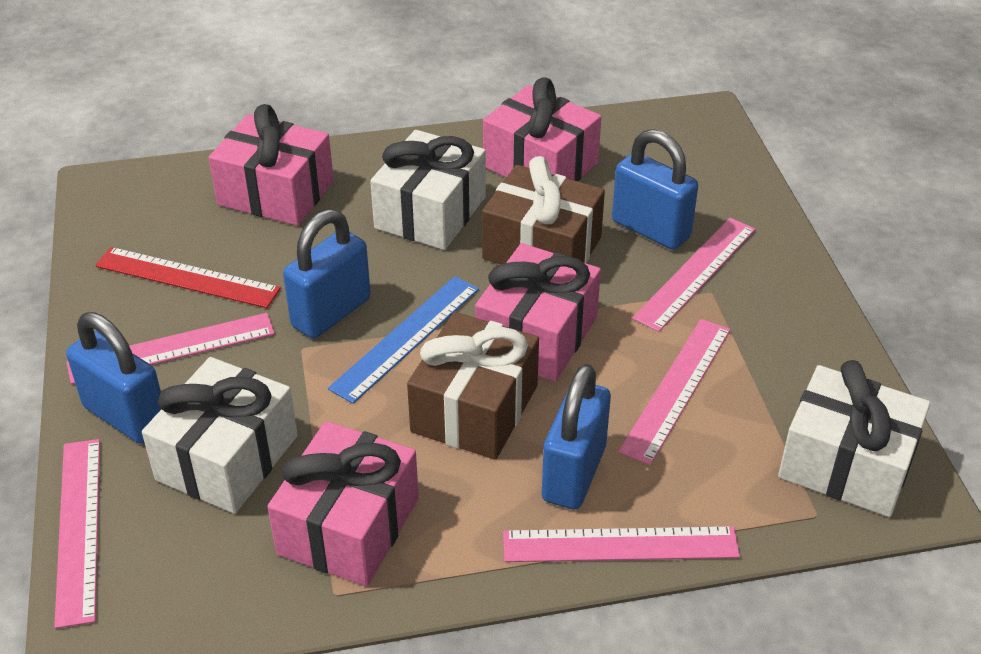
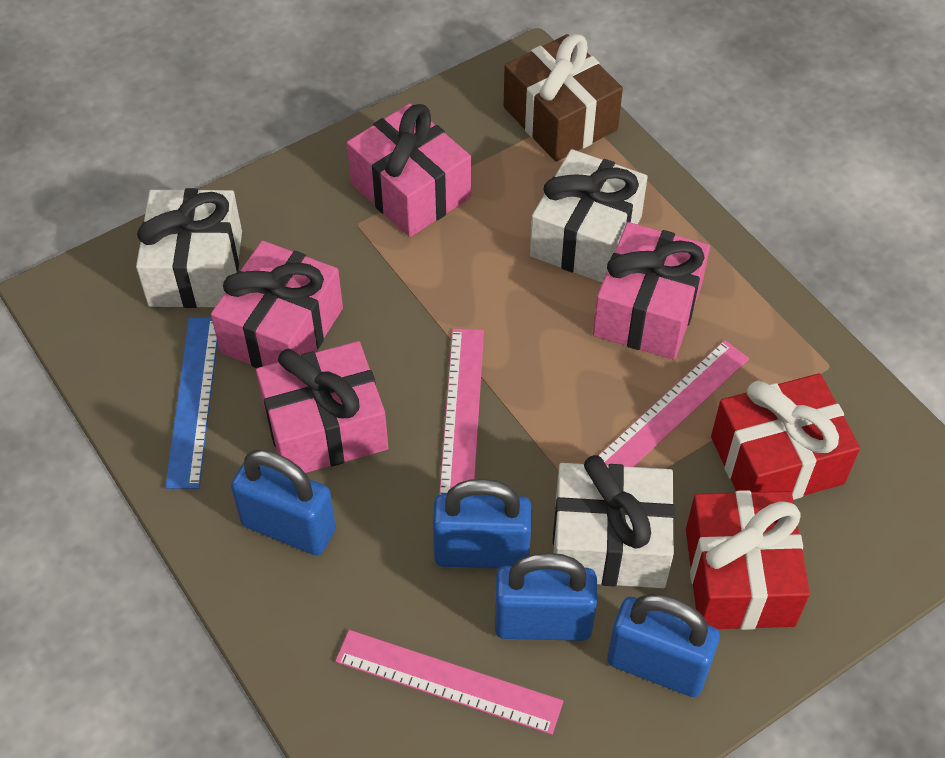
brown gift: 2 -> 1
pink ruler: 5 -> 3
red gift: 0 -> 2
red ruler: 1 -> 0

